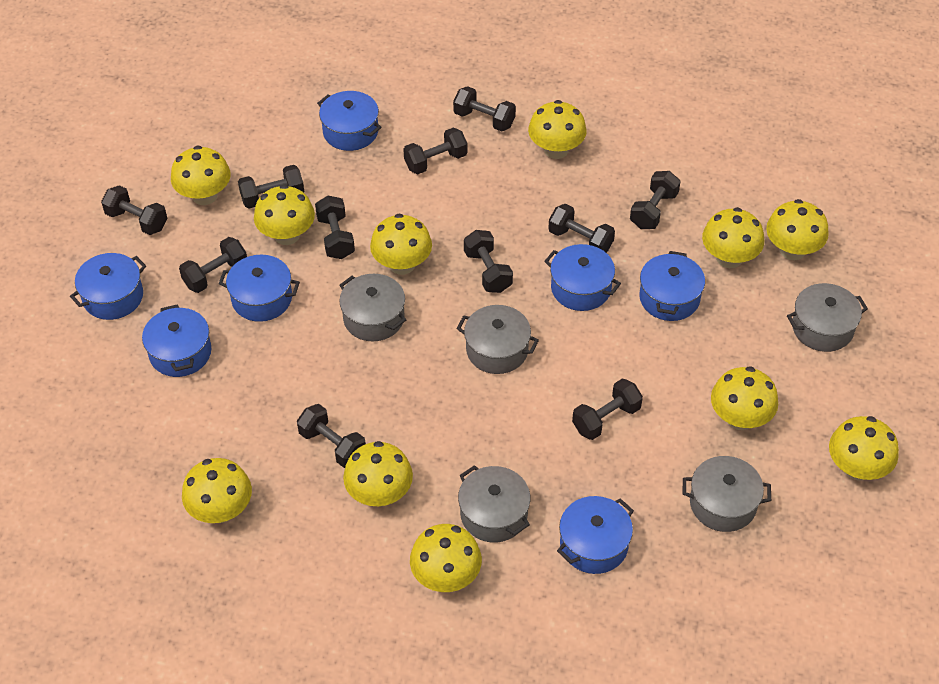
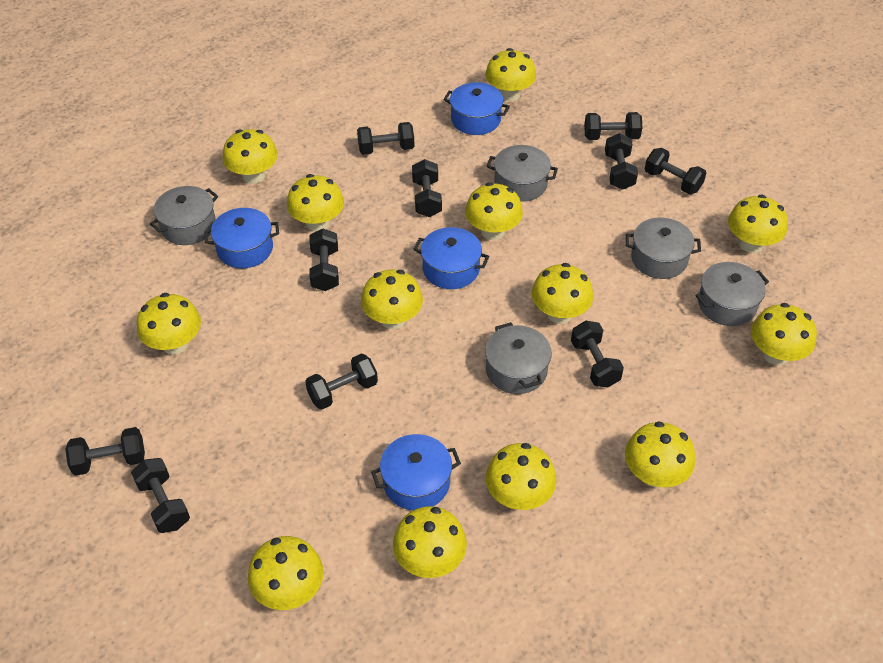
black dumbbell: 11 -> 10
blue pot: 7 -> 4
yellow mushroom: 11 -> 13

